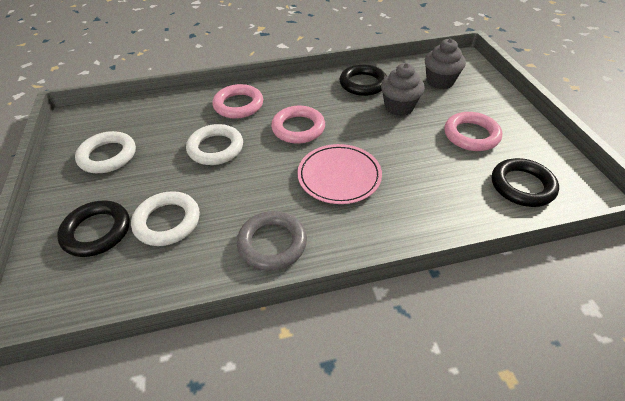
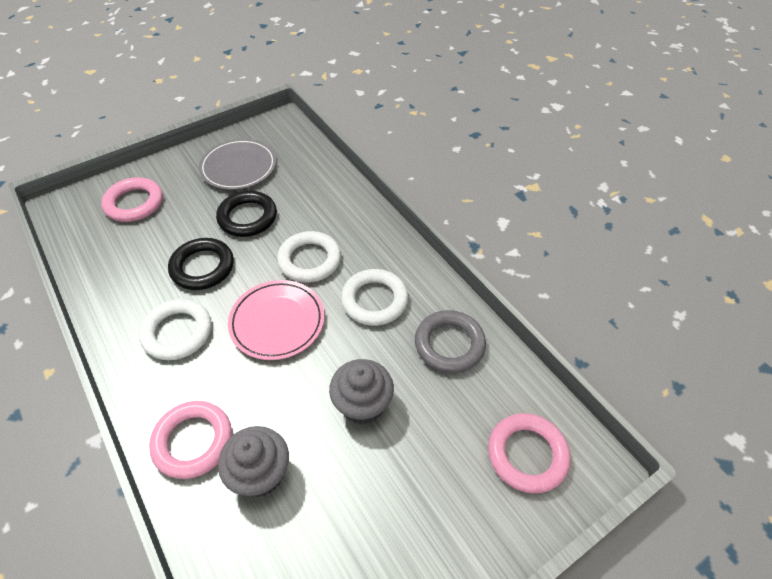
black ring: 3 -> 2
grey plate: 0 -> 1

